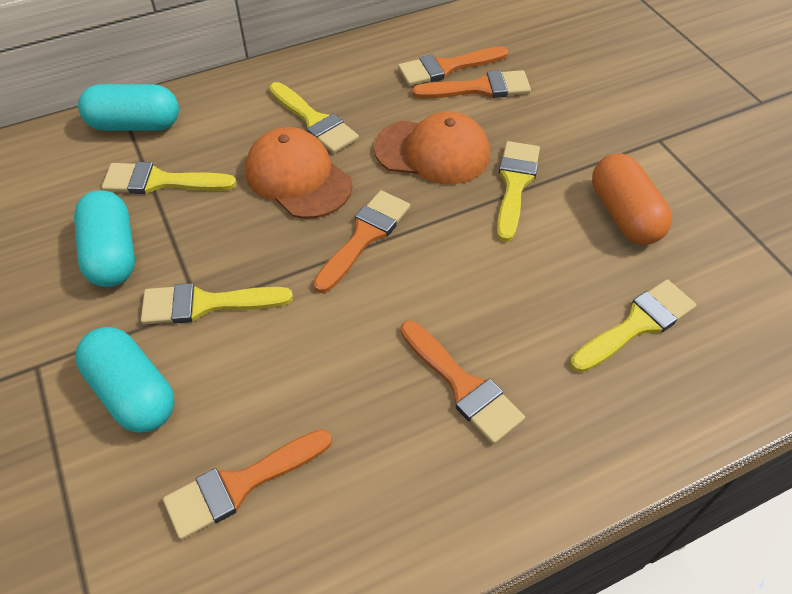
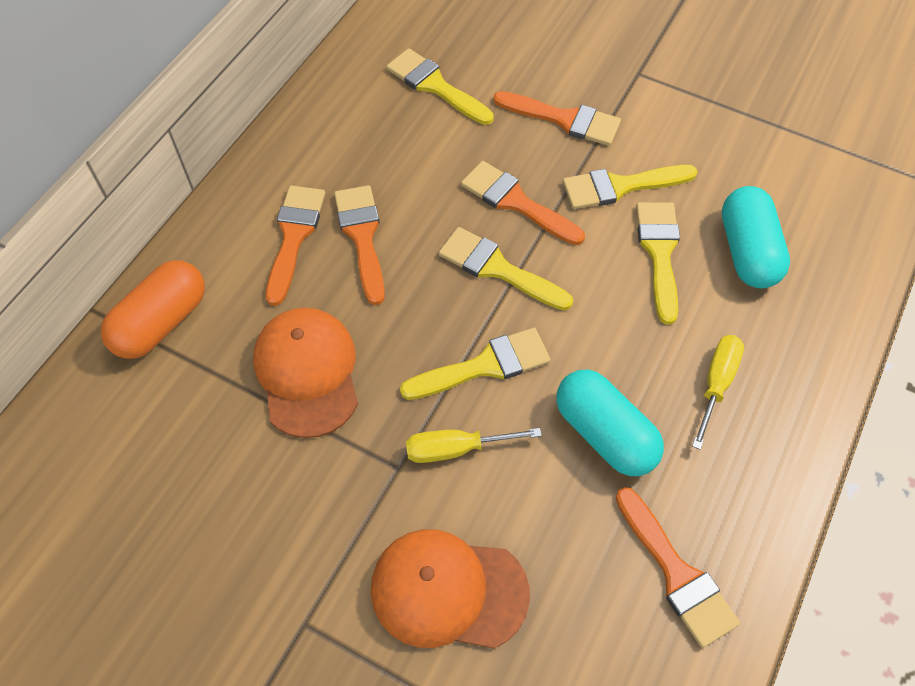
turquoise capsule: 3 -> 2
yellow screwdriver: 0 -> 2

